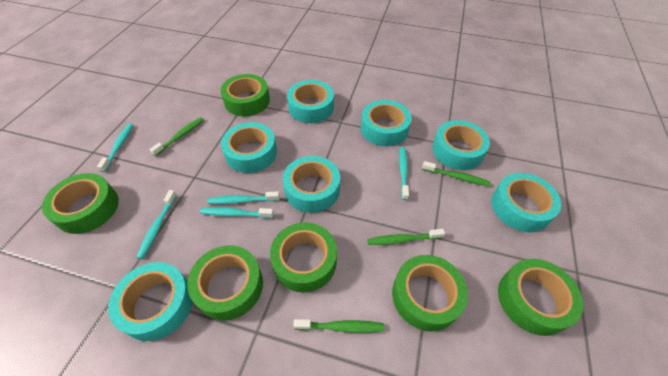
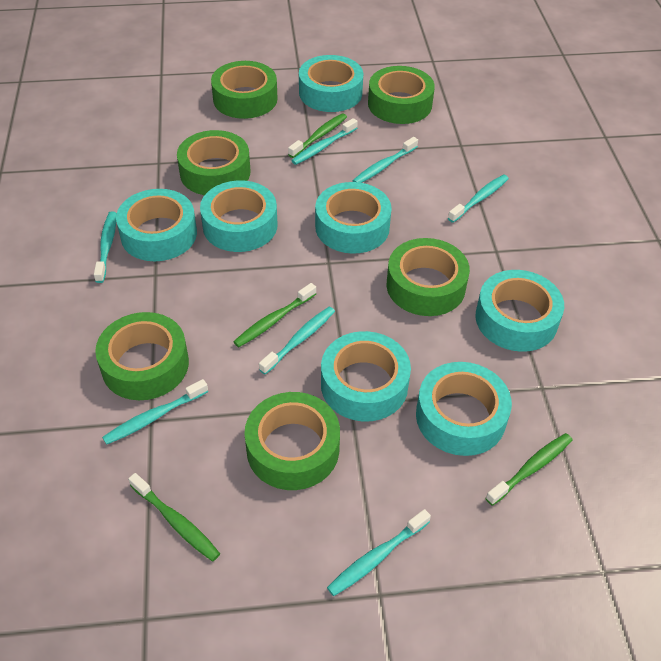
turquoise toothbrush: 5 -> 7

